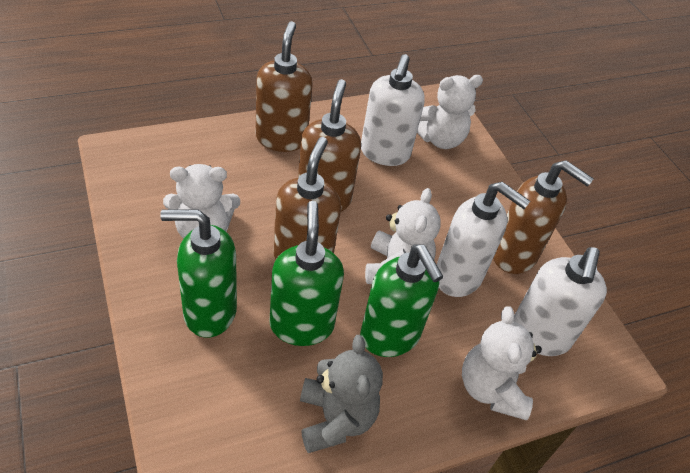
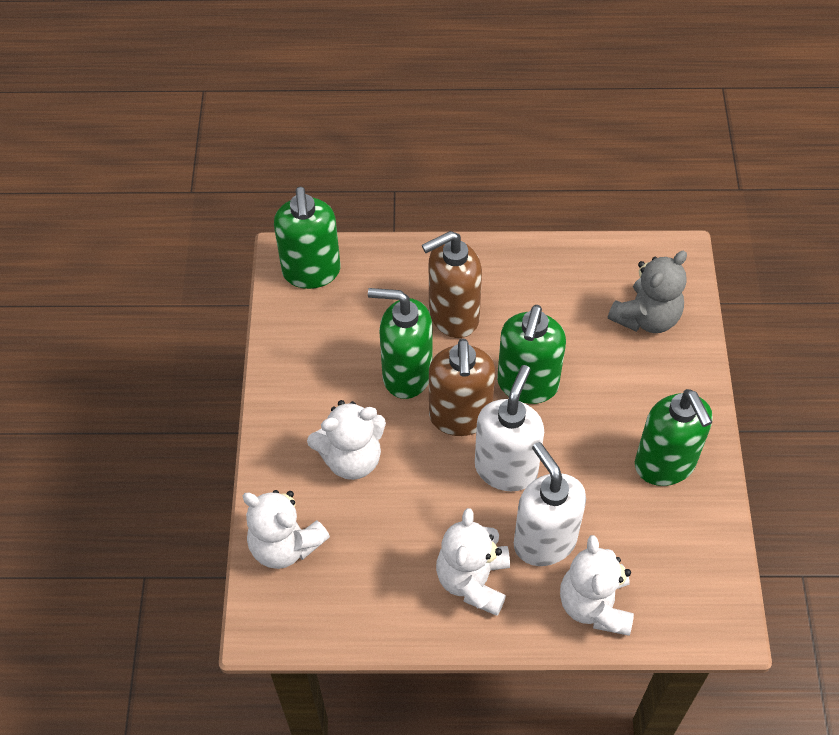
brown soap dispenser: 4 -> 2
green soap dispenser: 3 -> 4
white soap dispenser: 3 -> 2

